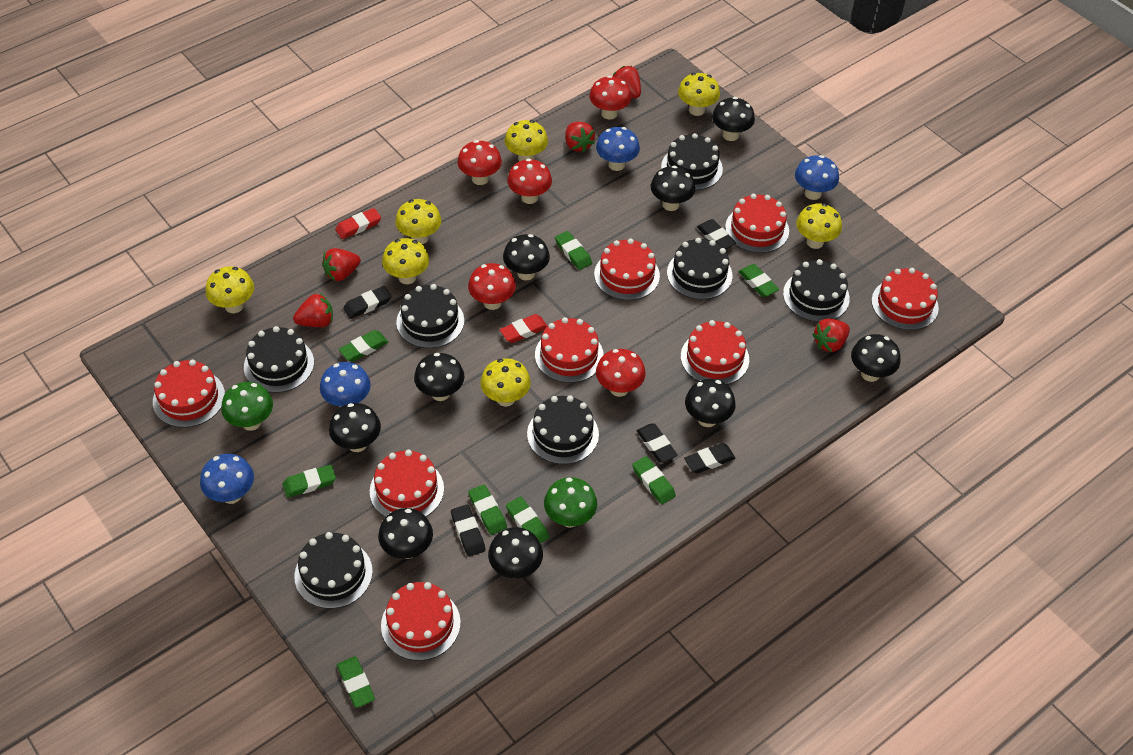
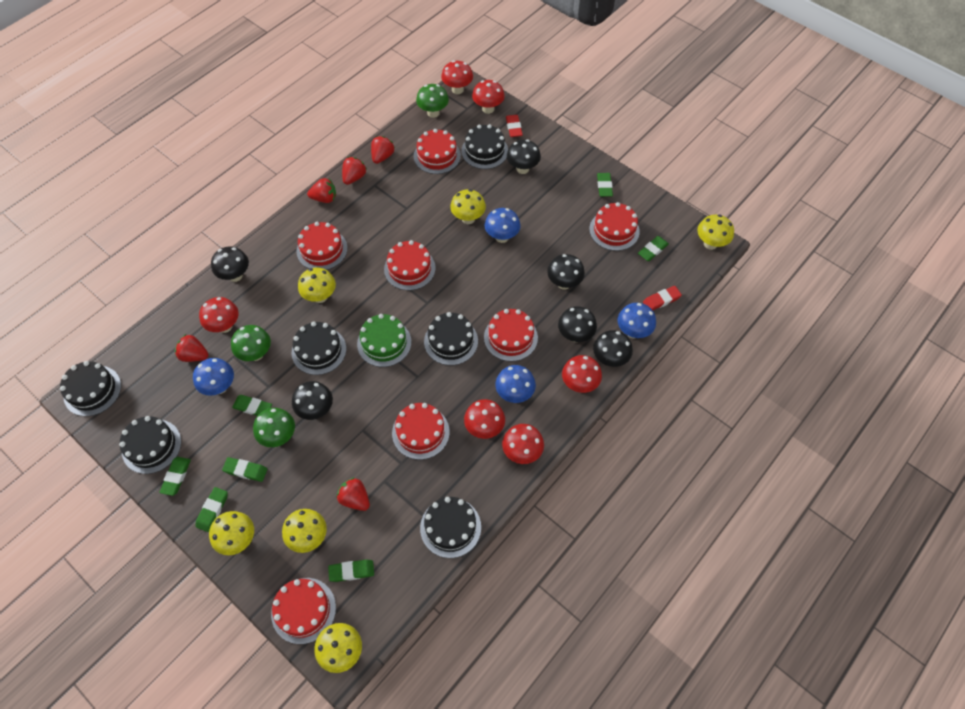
black cake: 7 -> 6
black eraser: 5 -> 0
black mushroom: 9 -> 6
green cake: 0 -> 1
green eraser: 8 -> 7
green mushroom: 2 -> 3
red cake: 8 -> 7
red mushroom: 5 -> 6
yellow mushroom: 7 -> 6

